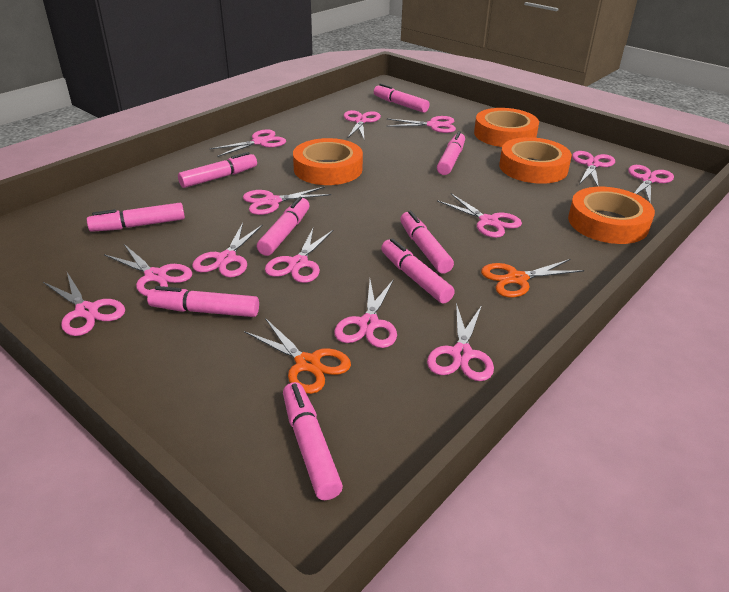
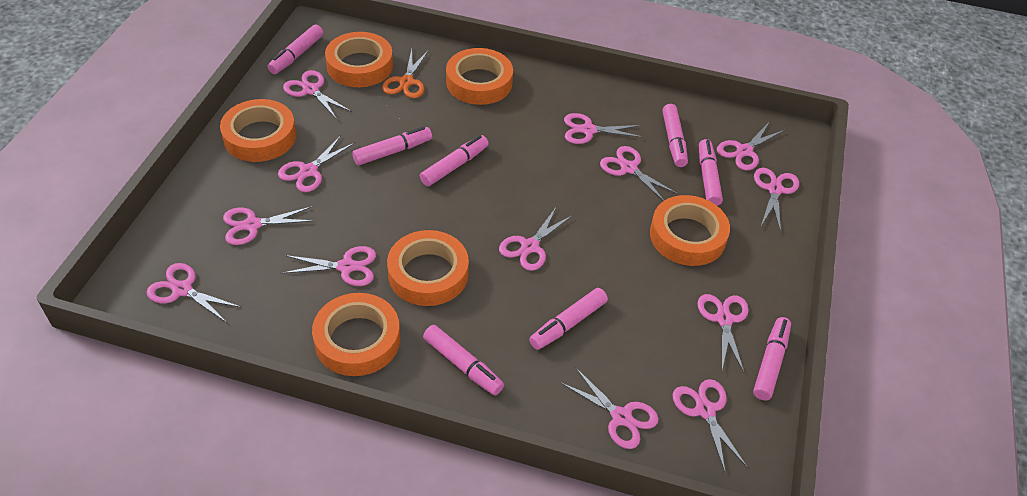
orange scissors: 2 -> 1
orange tape: 4 -> 6
pink marker: 9 -> 8

